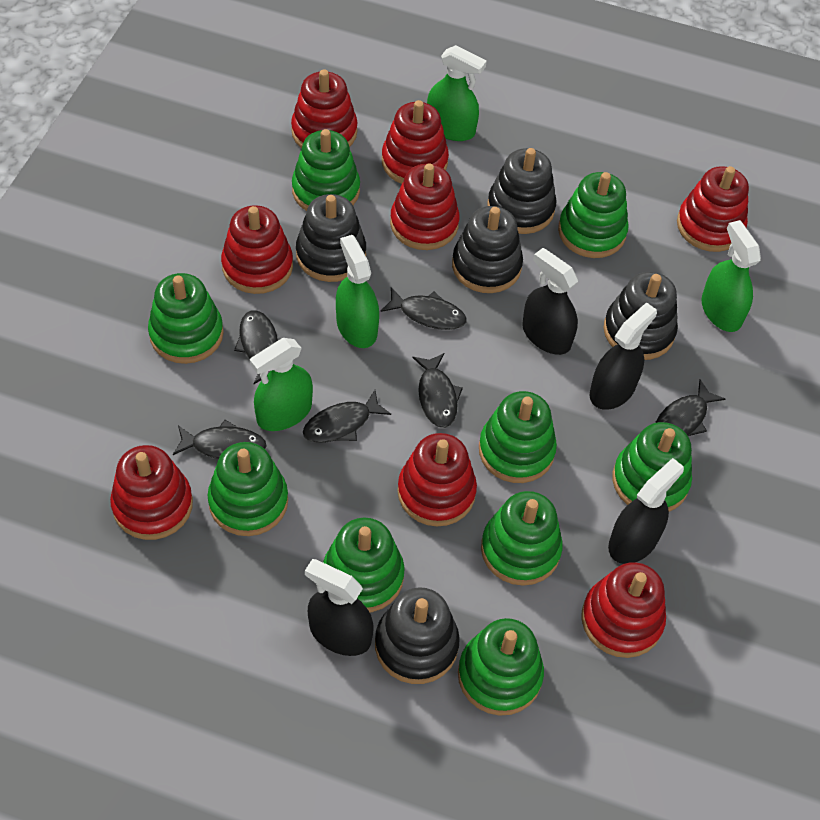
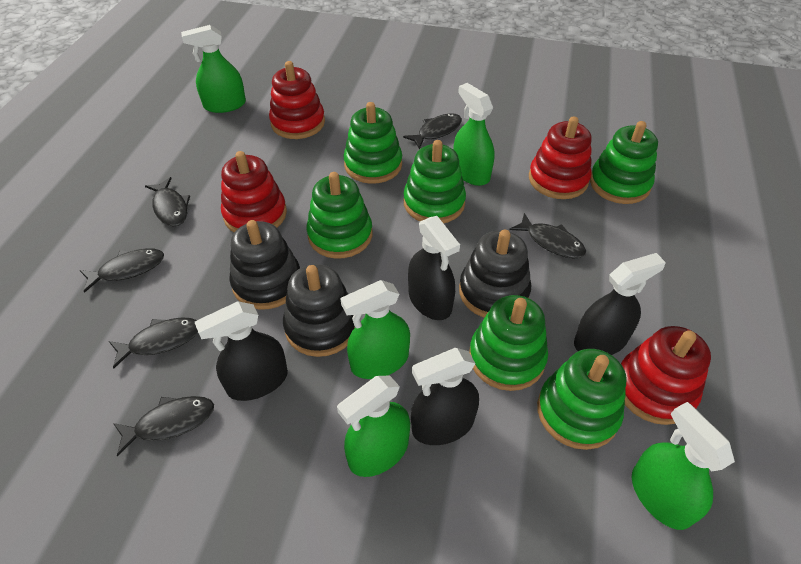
black stacking toy: 5 -> 3
green spray bottle: 4 -> 5
green stacking toy: 9 -> 6
red stacking toy: 8 -> 4

